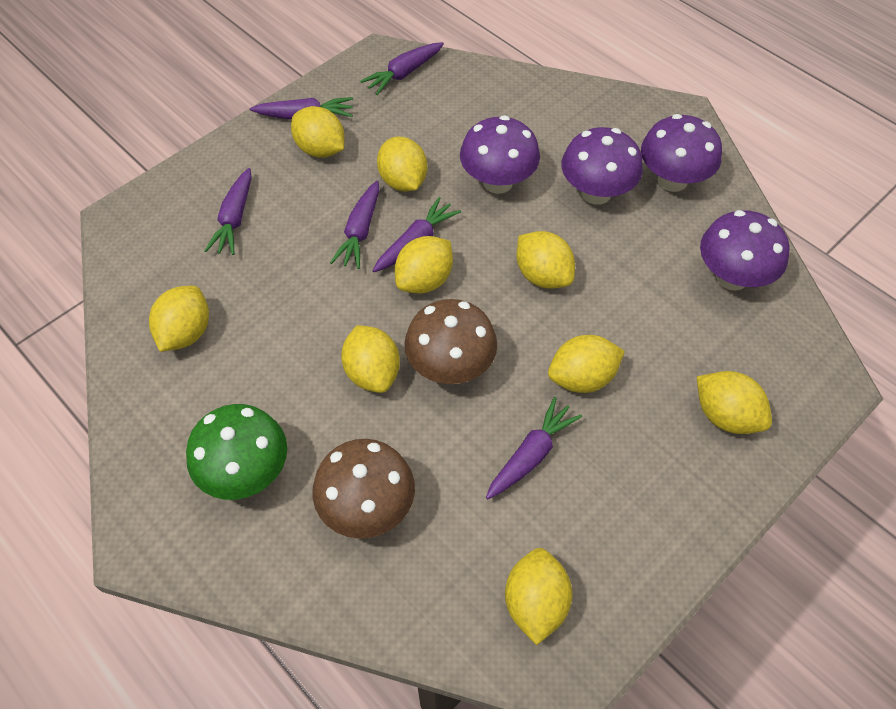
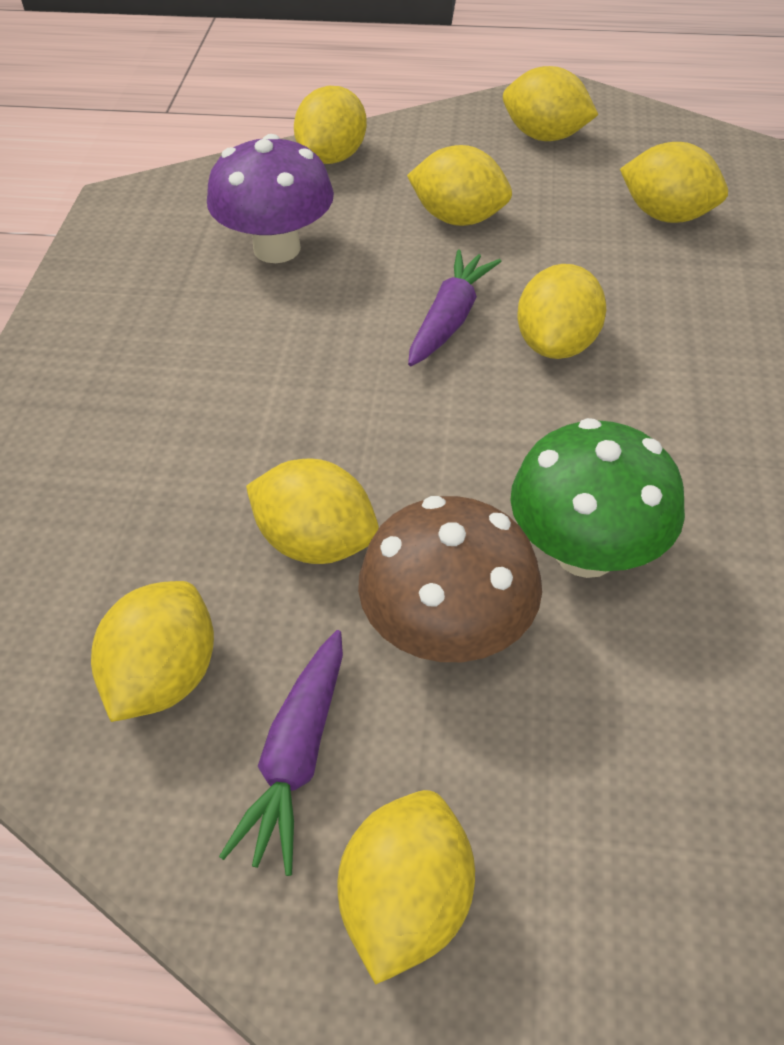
brown mushroom: 2 -> 1
purple carrot: 6 -> 2
purple mushroom: 4 -> 1
yellow lemon: 9 -> 8

